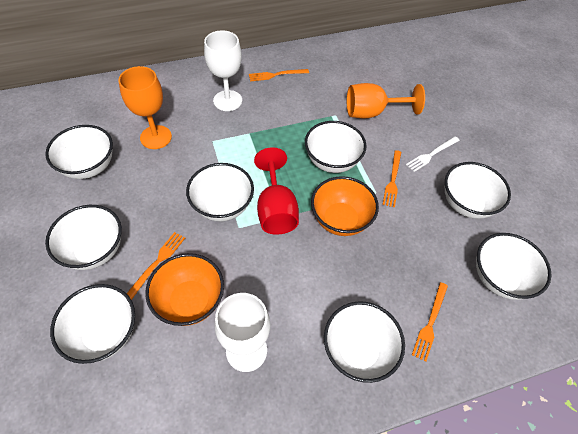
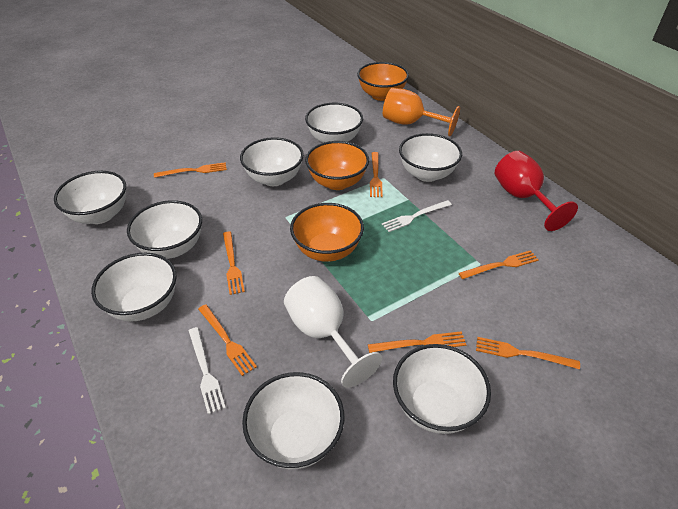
orange bowl: 2 -> 3
orange fork: 4 -> 7
orange goblet: 2 -> 1
white fork: 1 -> 2
white goblet: 2 -> 1

